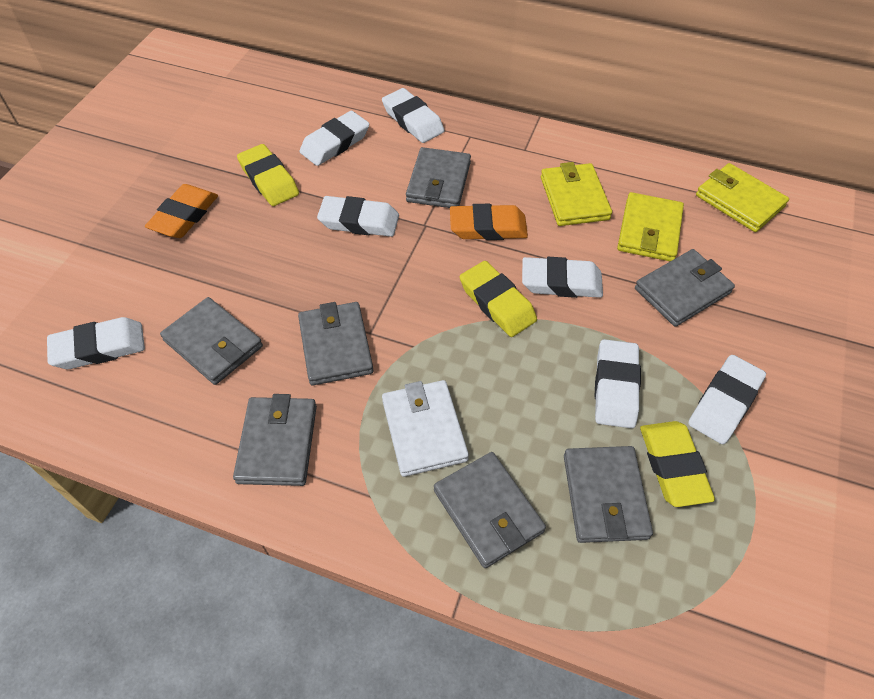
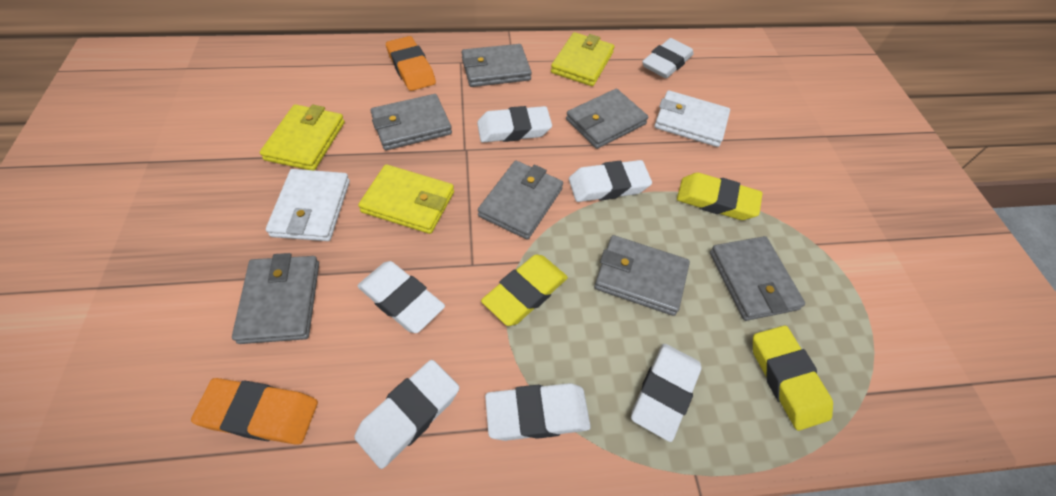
white wallet: 1 -> 2

